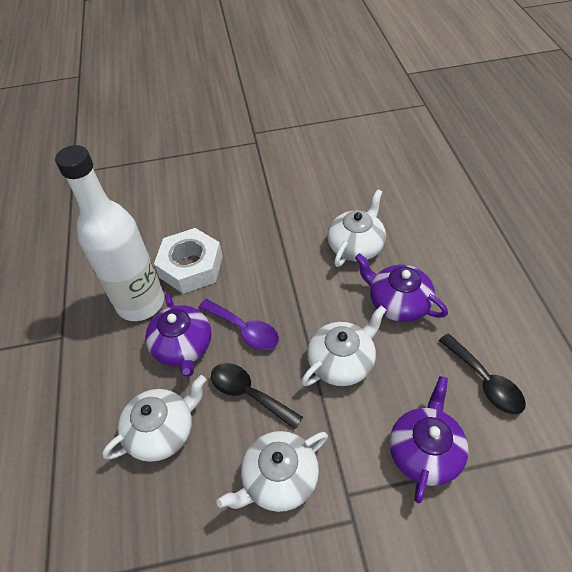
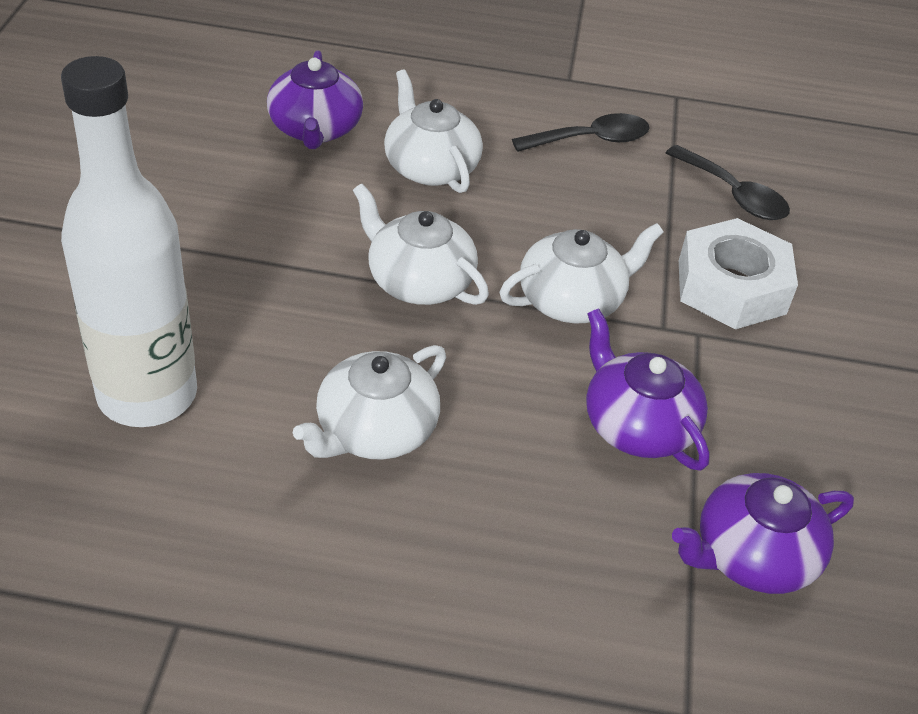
purple spoon: 1 -> 0

